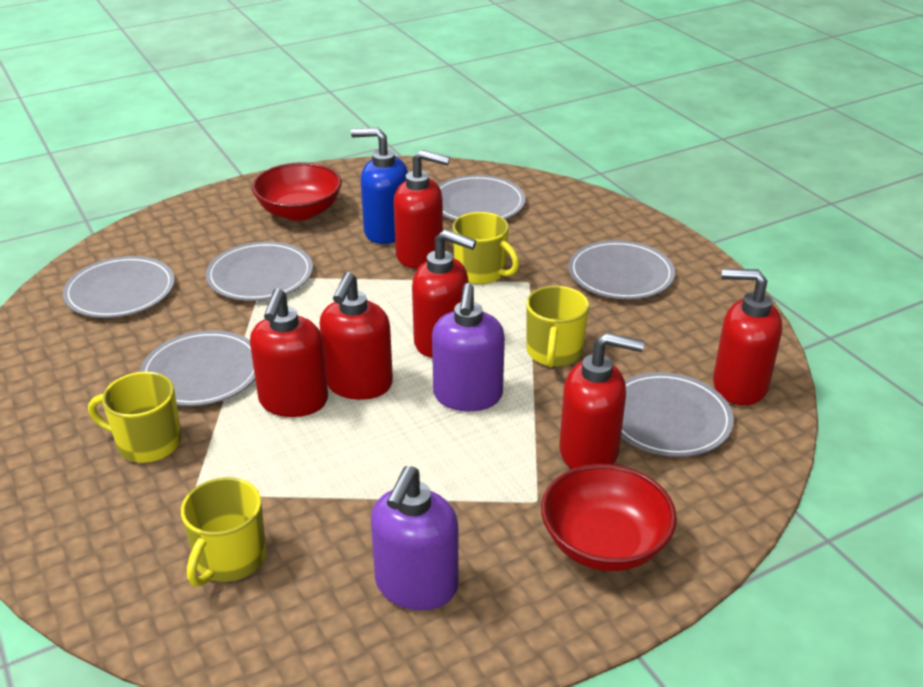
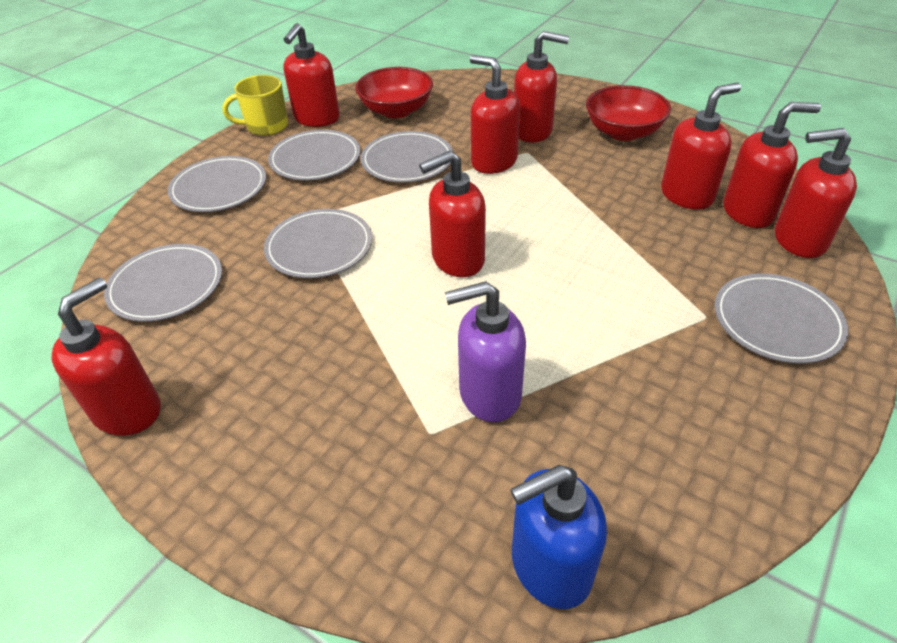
purple soap dispenser: 2 -> 1
red soap dispenser: 6 -> 8
yellow mug: 4 -> 1

